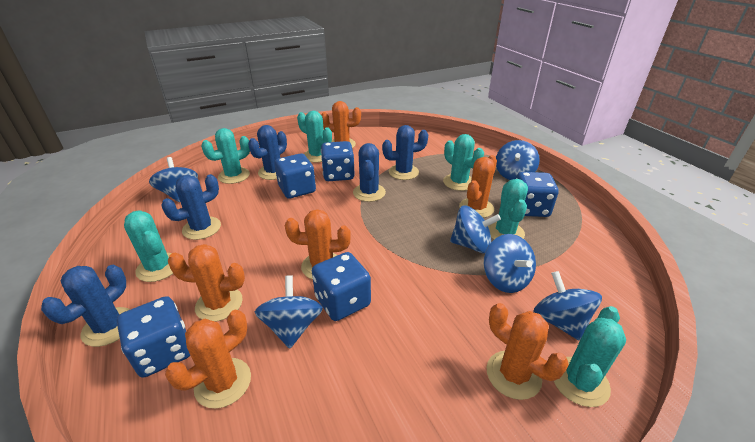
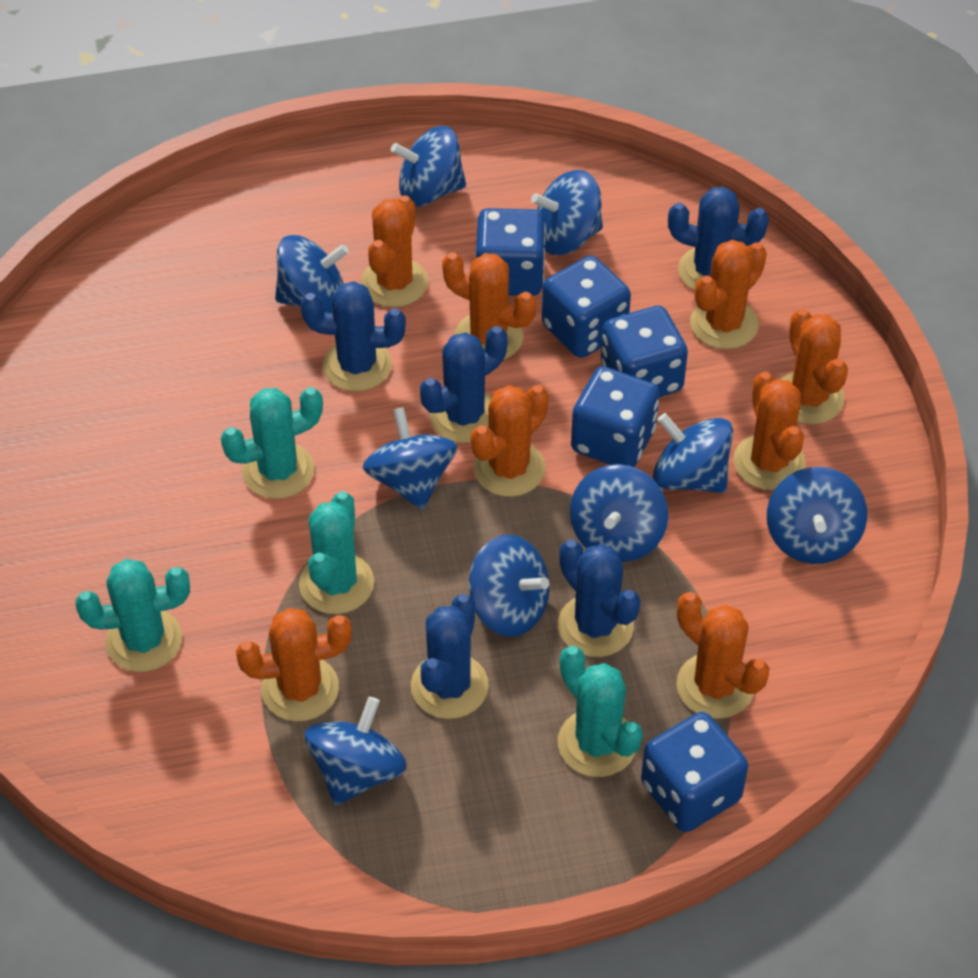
blue spinning top: 6 -> 9
orange cactus: 6 -> 8
turquoise cactus: 6 -> 4

